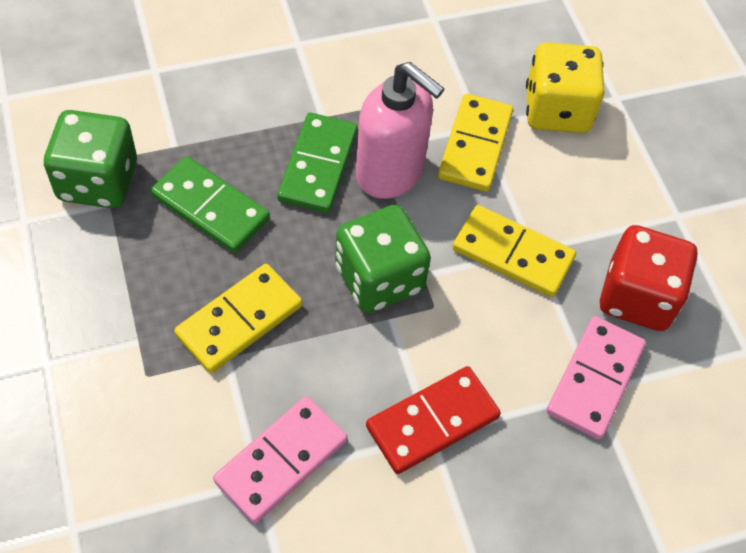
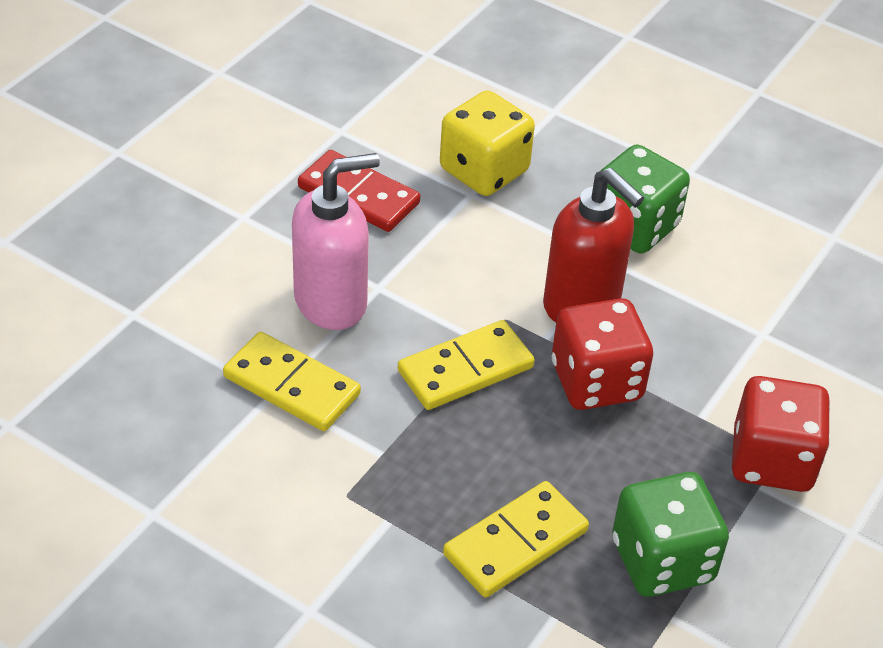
green domino: 2 -> 0
pink domino: 2 -> 0
red dice: 1 -> 2
red soap dispenser: 0 -> 1

